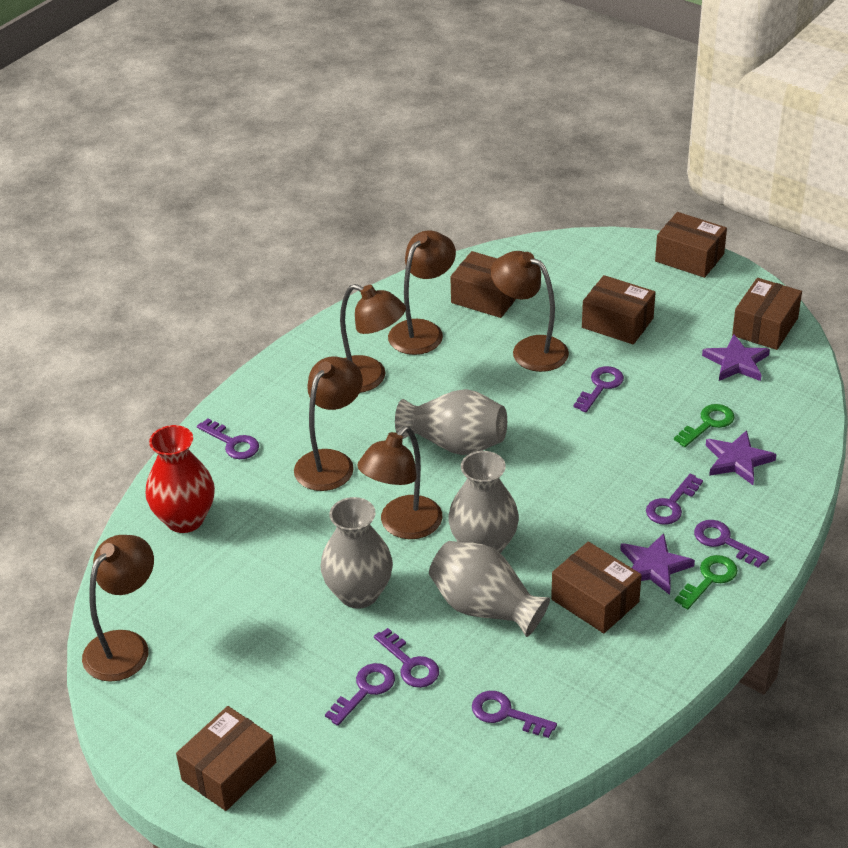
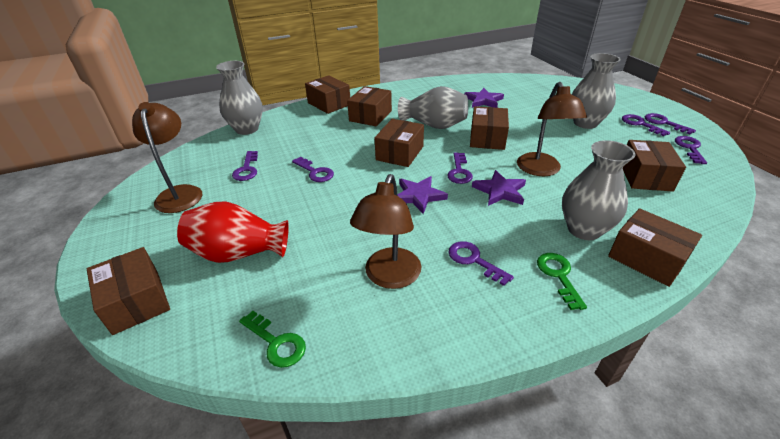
brown box: 6 -> 7
brown lamp: 6 -> 3

